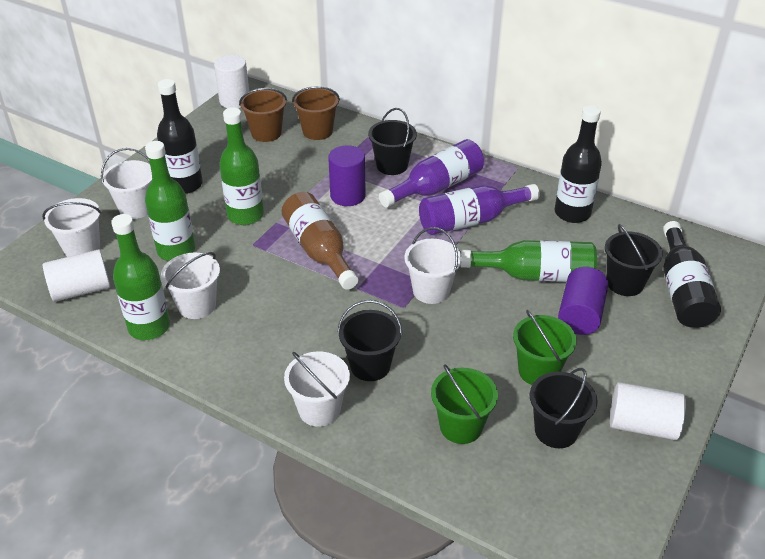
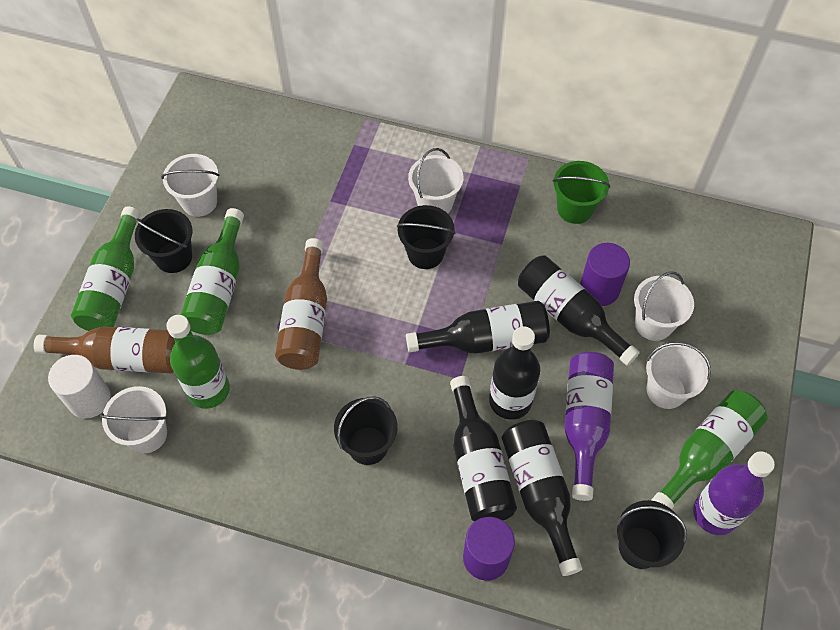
black bottle: 3 -> 5
brown bottle: 1 -> 2
brown bucket: 2 -> 0
green bucket: 2 -> 1
white cylinder: 3 -> 1

